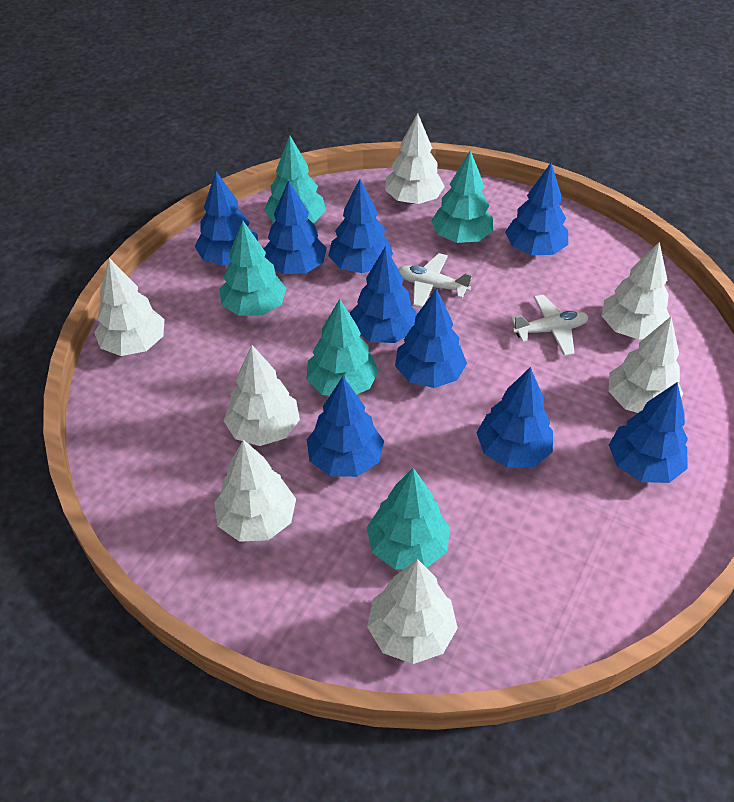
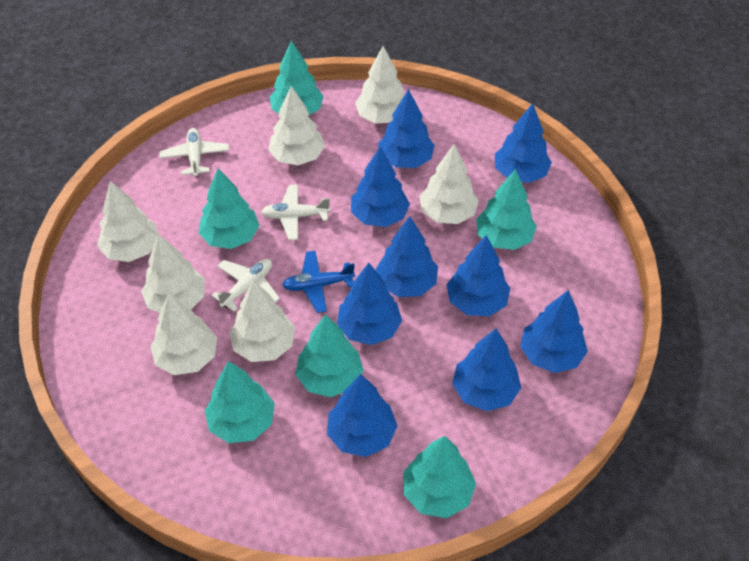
blue plane: 0 -> 1
turquoise tree: 5 -> 6
white plane: 2 -> 3

